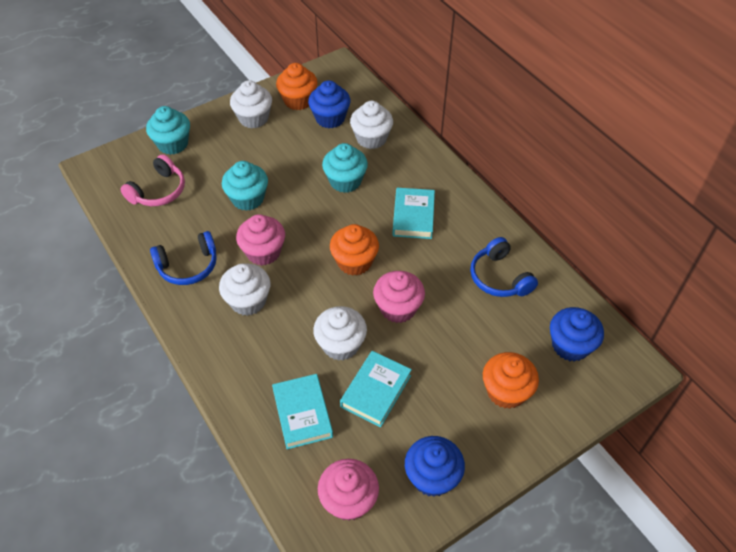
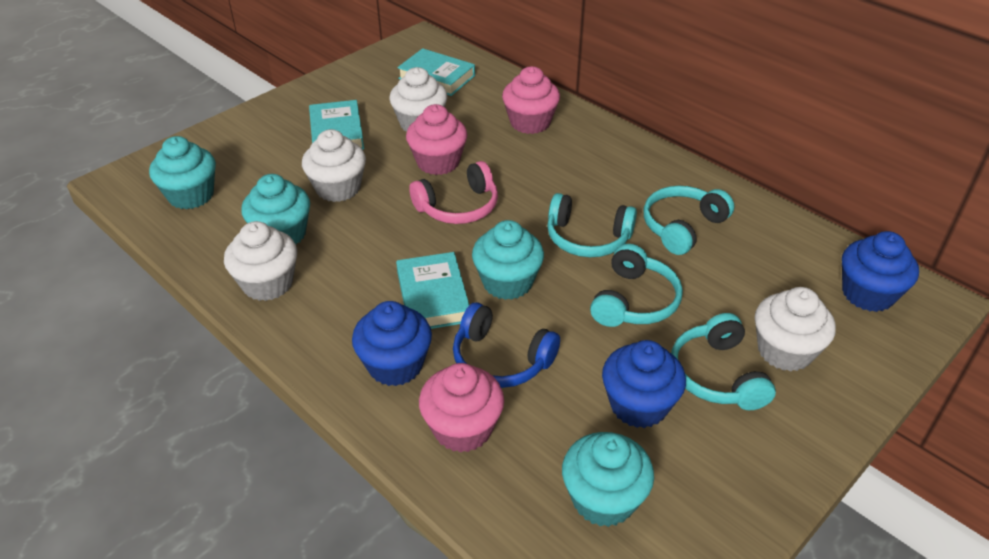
blue headphones: 2 -> 1
orange cupcake: 3 -> 0
turquoise cupcake: 3 -> 4
turquoise headphones: 0 -> 4

